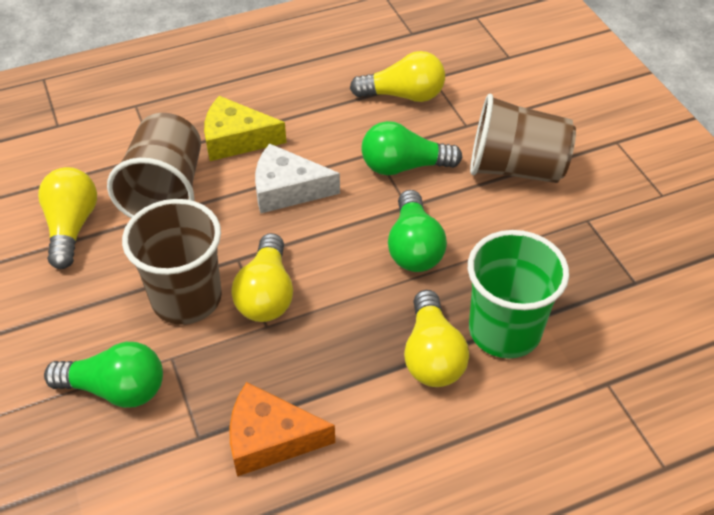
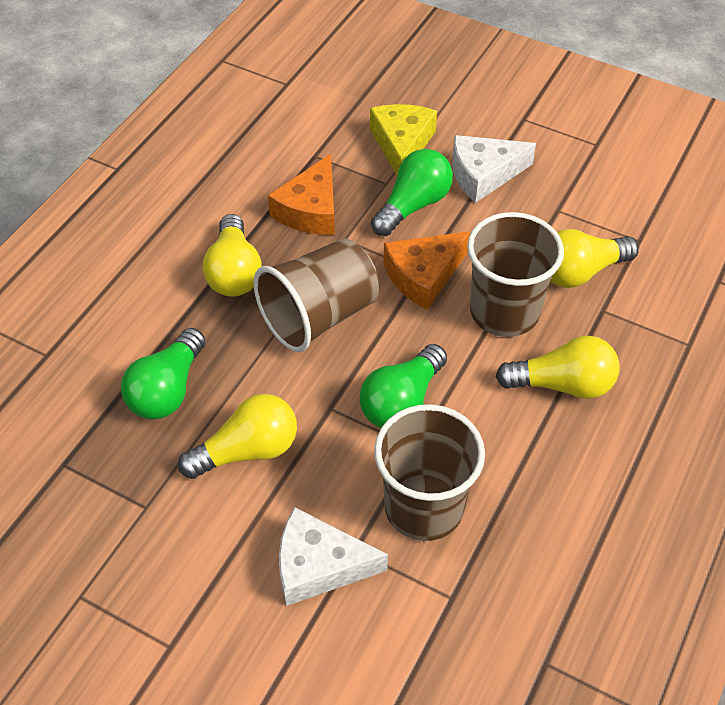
green cup: 1 -> 0
orange cheese: 1 -> 2
white cheese: 1 -> 2

